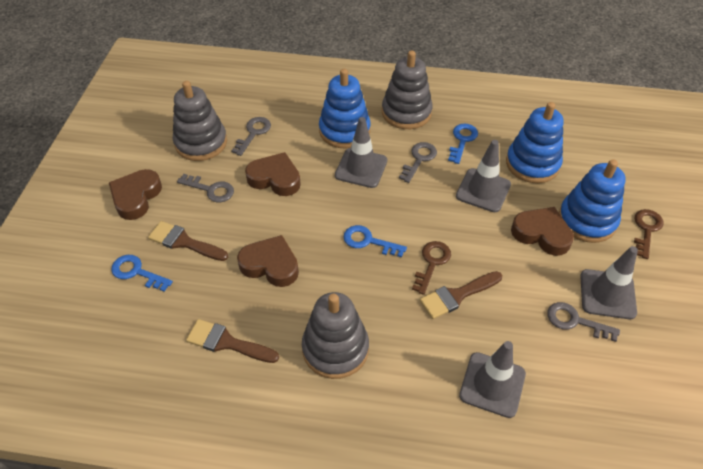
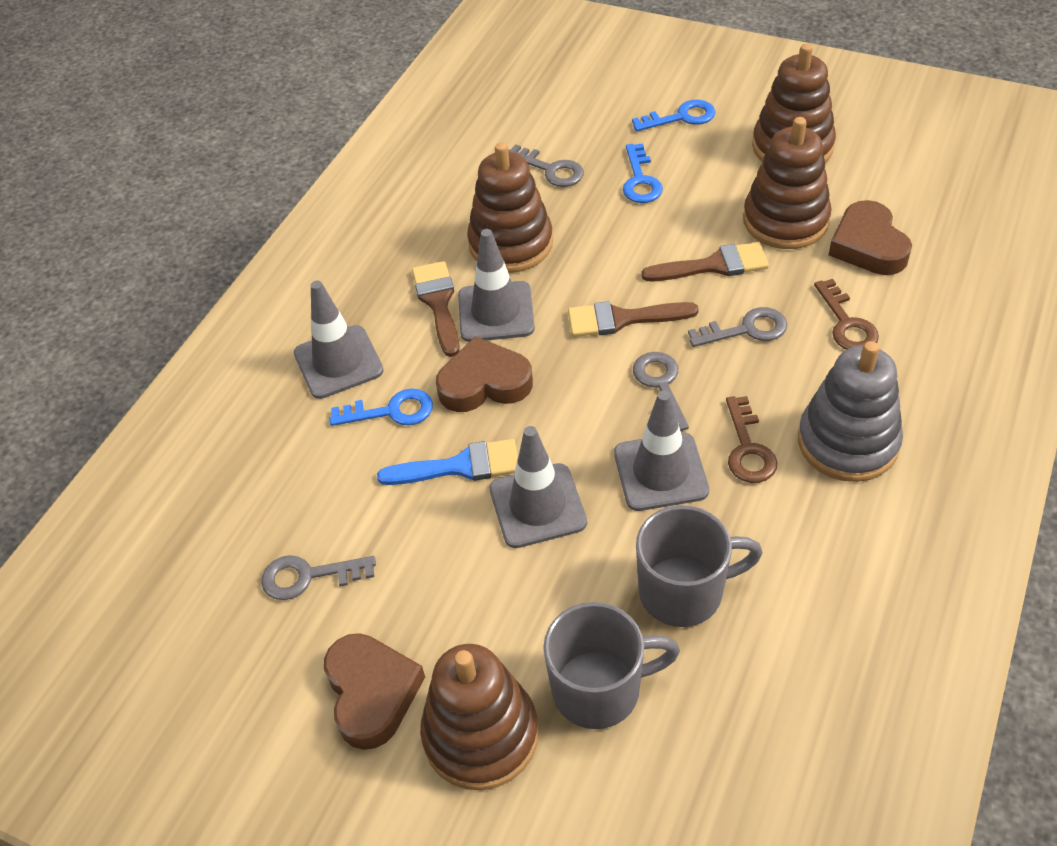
blue brush: 0 -> 1
blue stacking toy: 3 -> 0
brown heart: 4 -> 3
brown stacking toy: 0 -> 4
grey mug: 0 -> 2
grey stacking toy: 3 -> 1

